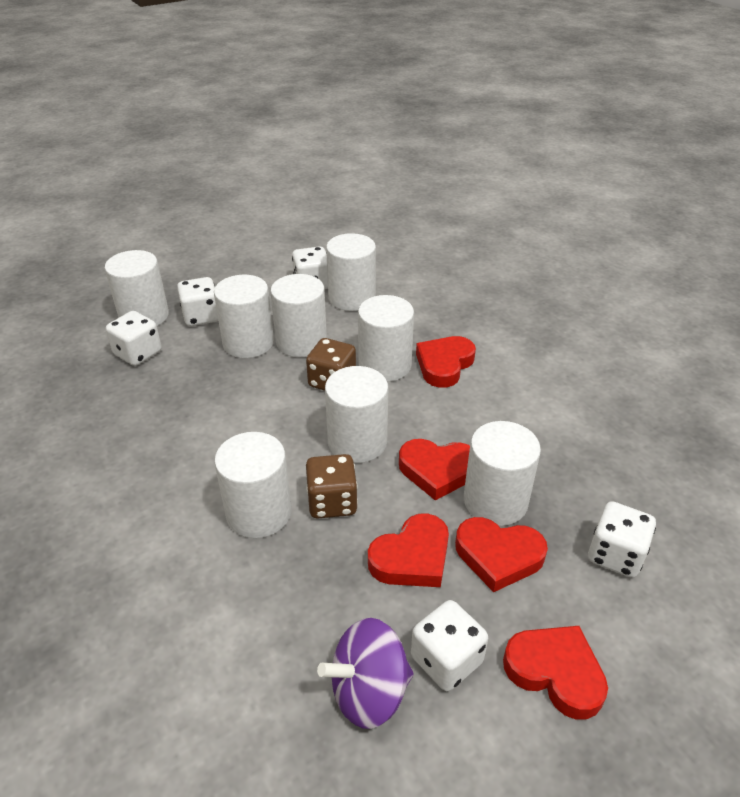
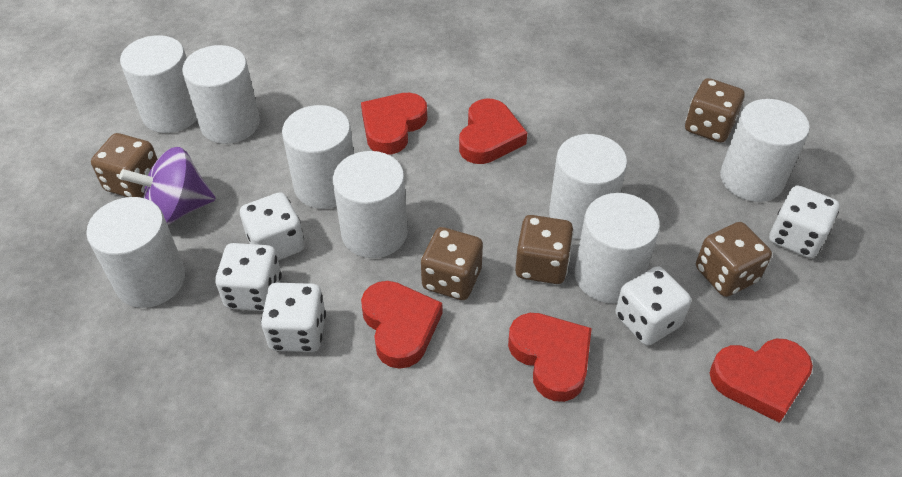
brown dice: 2 -> 5

